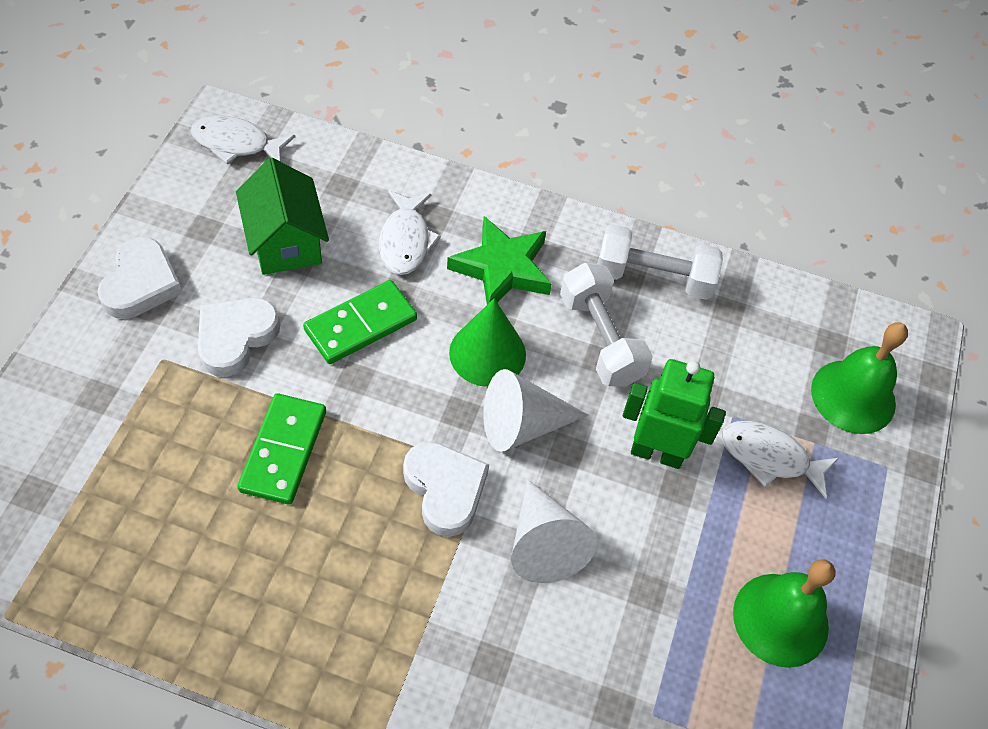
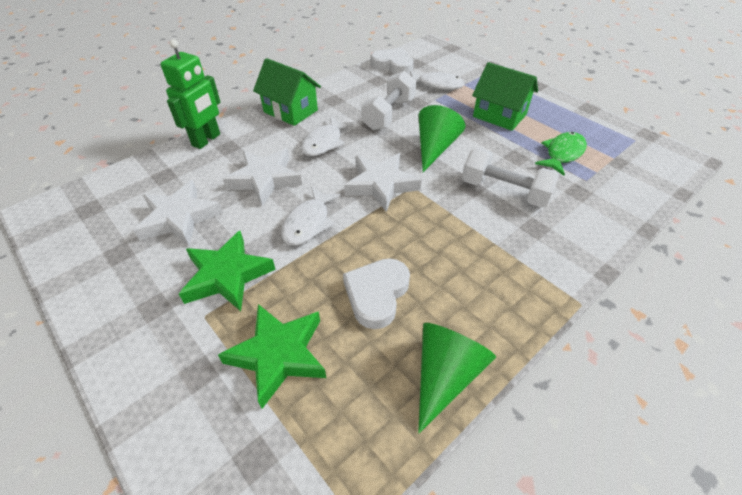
green bell: 2 -> 0
green cone: 1 -> 2
green domino: 2 -> 0
green fish: 0 -> 1
green house: 1 -> 2
green star: 1 -> 2
white cone: 2 -> 0
white heart: 3 -> 2
white star: 0 -> 3

